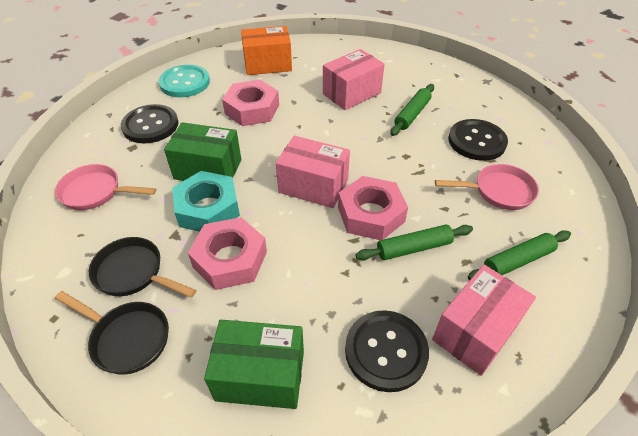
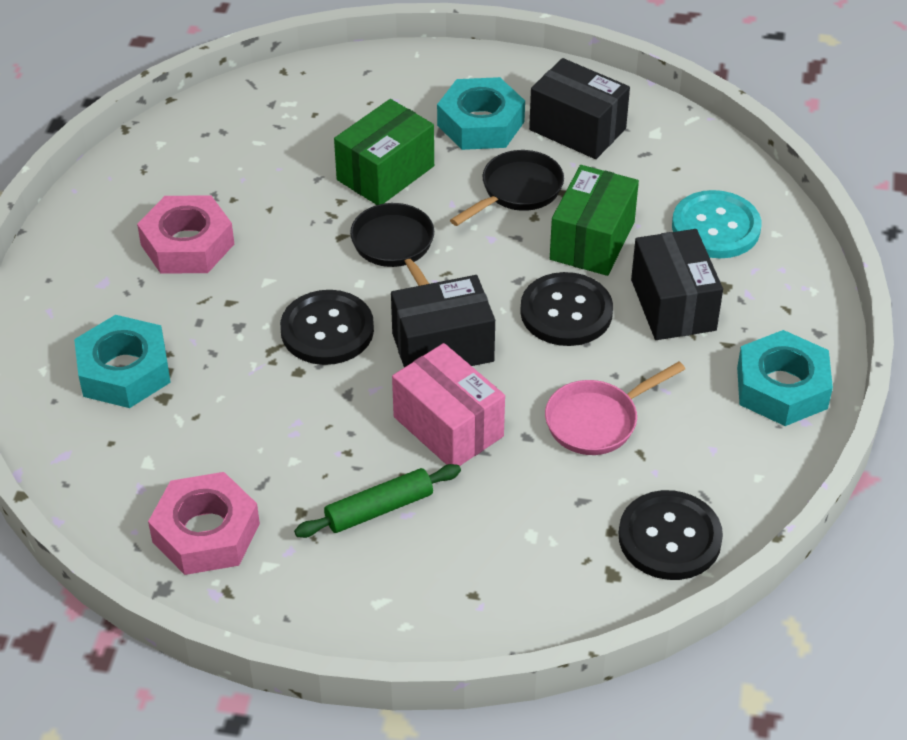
black box: 0 -> 3
green rolling pin: 3 -> 1
orange box: 1 -> 0
pink box: 3 -> 1
pink nut: 3 -> 2
pink pan: 2 -> 1
turquoise nut: 1 -> 3

